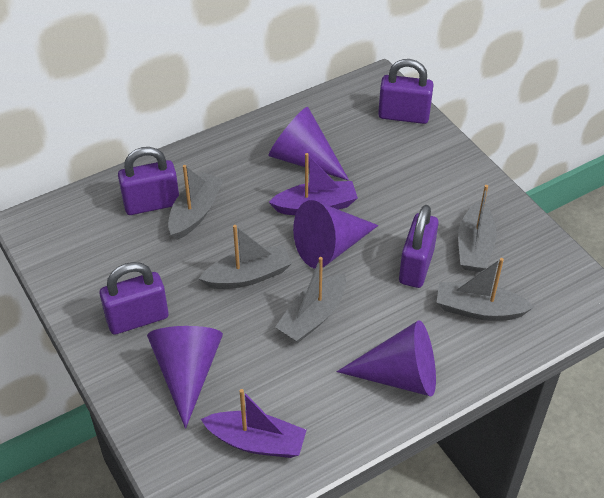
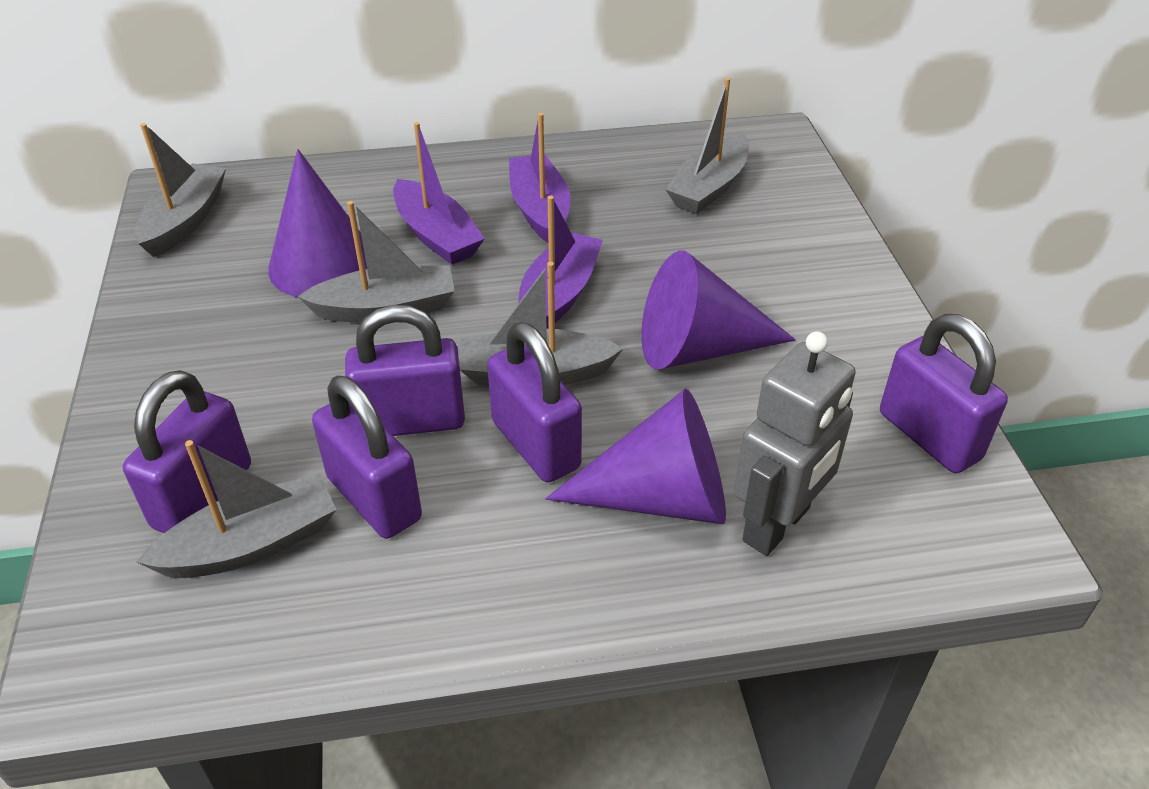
grey robot: 0 -> 1
purple boat: 2 -> 3
purple cone: 4 -> 3
purple padlock: 4 -> 5

